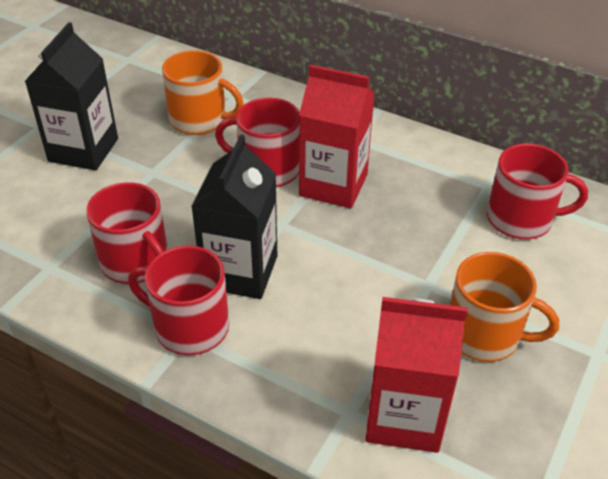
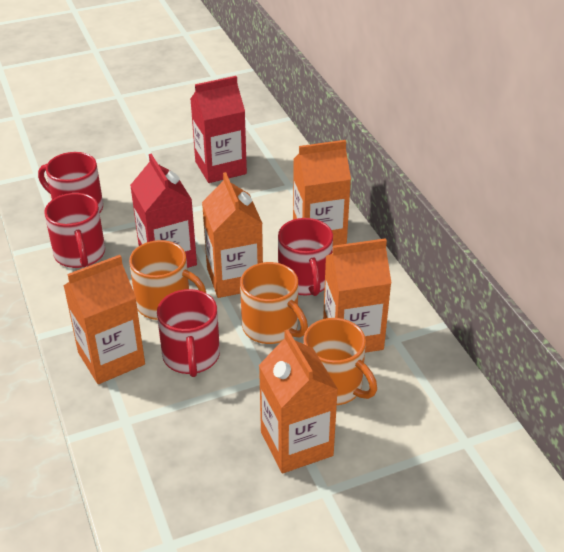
black carton: 2 -> 0
orange carton: 0 -> 5
orange mug: 2 -> 3

